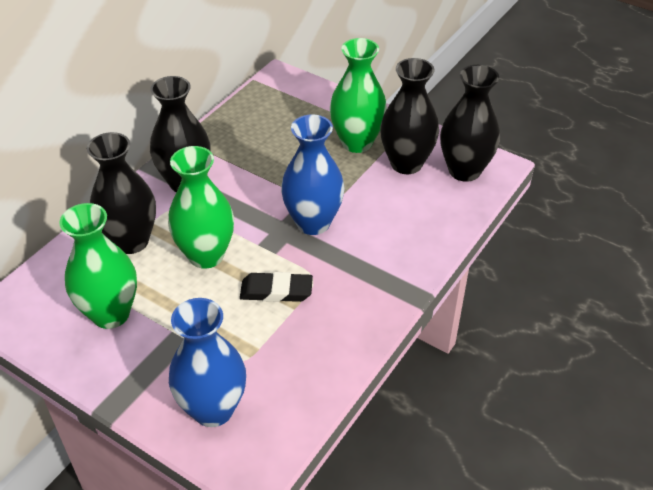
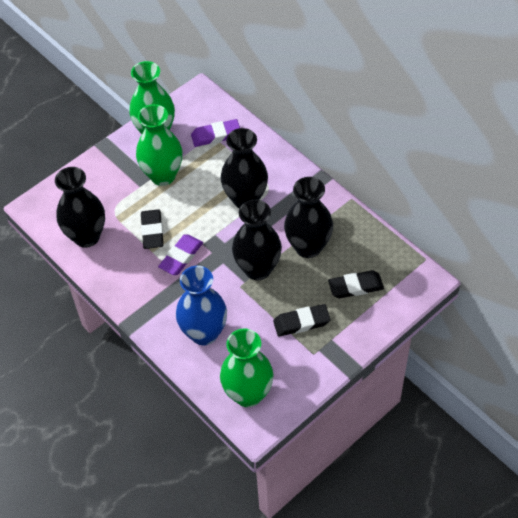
black eraser: 1 -> 3
blue vase: 2 -> 1
purple eraser: 0 -> 2

